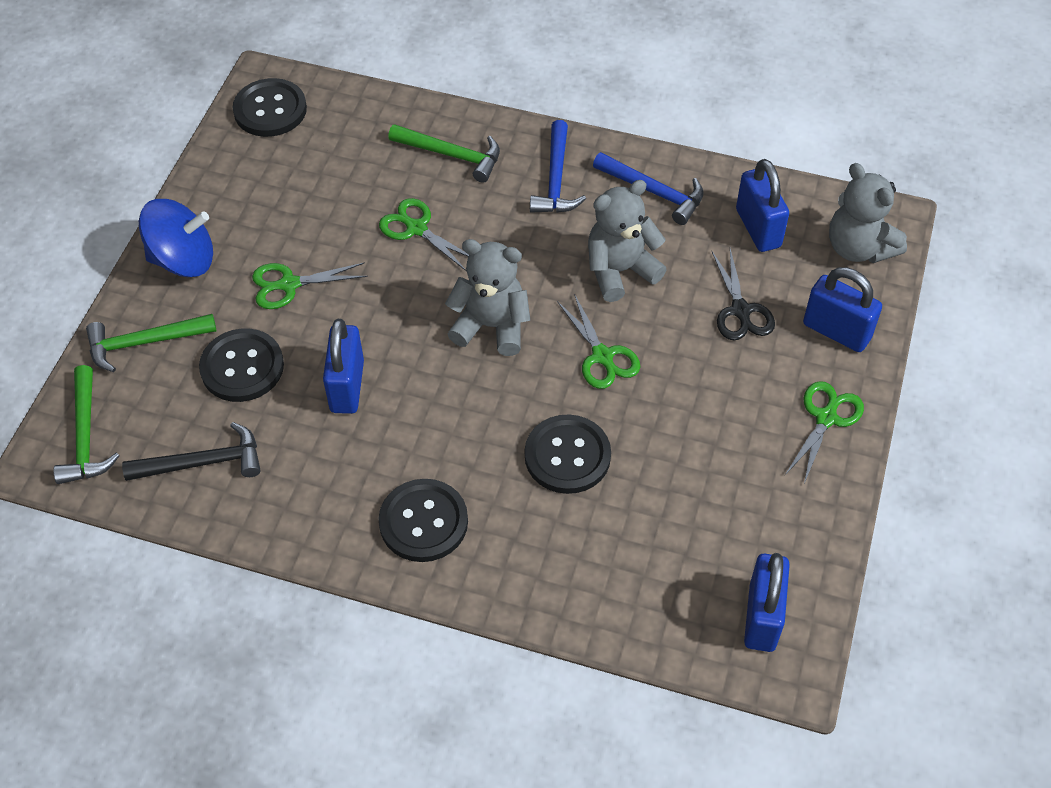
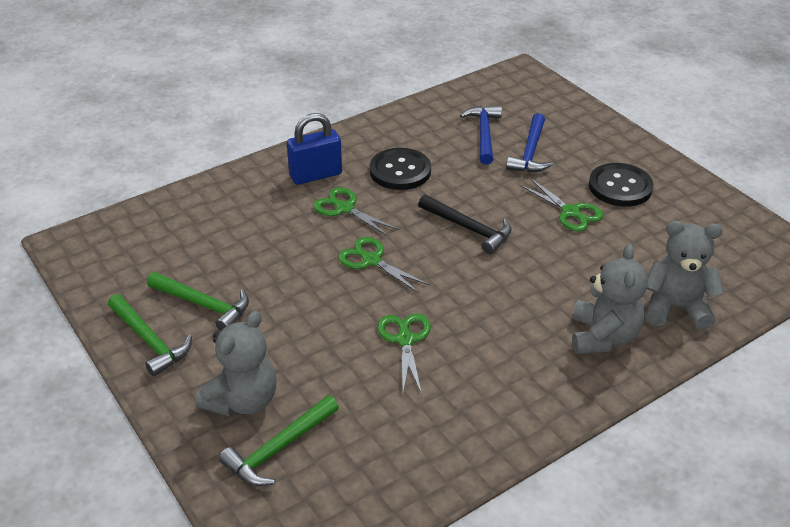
black button: 4 -> 2
black scissors: 1 -> 0
blue padlock: 4 -> 1
blue spinning top: 1 -> 0

